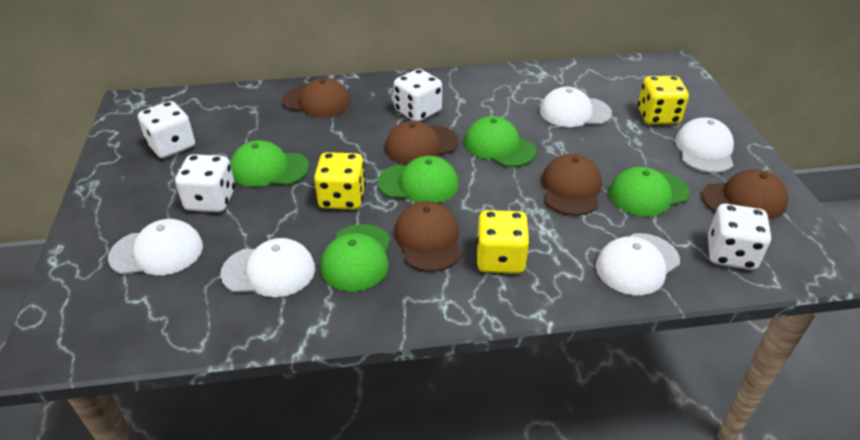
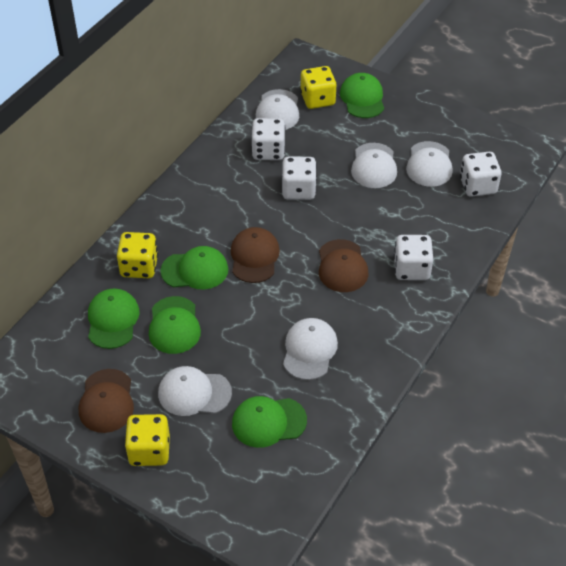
brown cap: 5 -> 3

